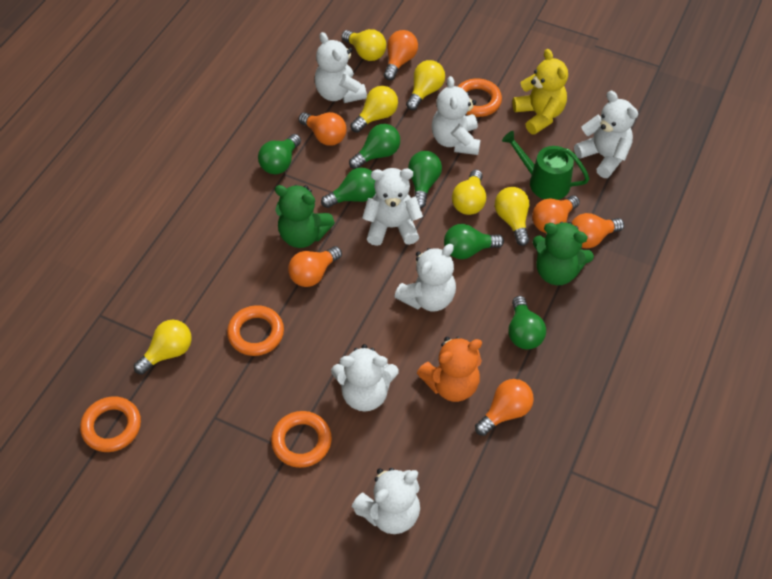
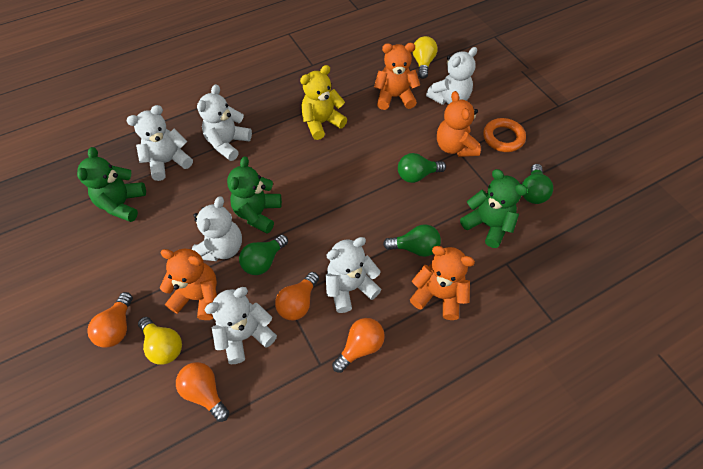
green light bulb: 6 -> 4
green teddy bear: 2 -> 3
green watering can: 1 -> 0
orange light bulb: 6 -> 4
orange ring: 4 -> 1
orange teddy bear: 1 -> 4
white teddy bear: 7 -> 6
yellow light bulb: 6 -> 2

